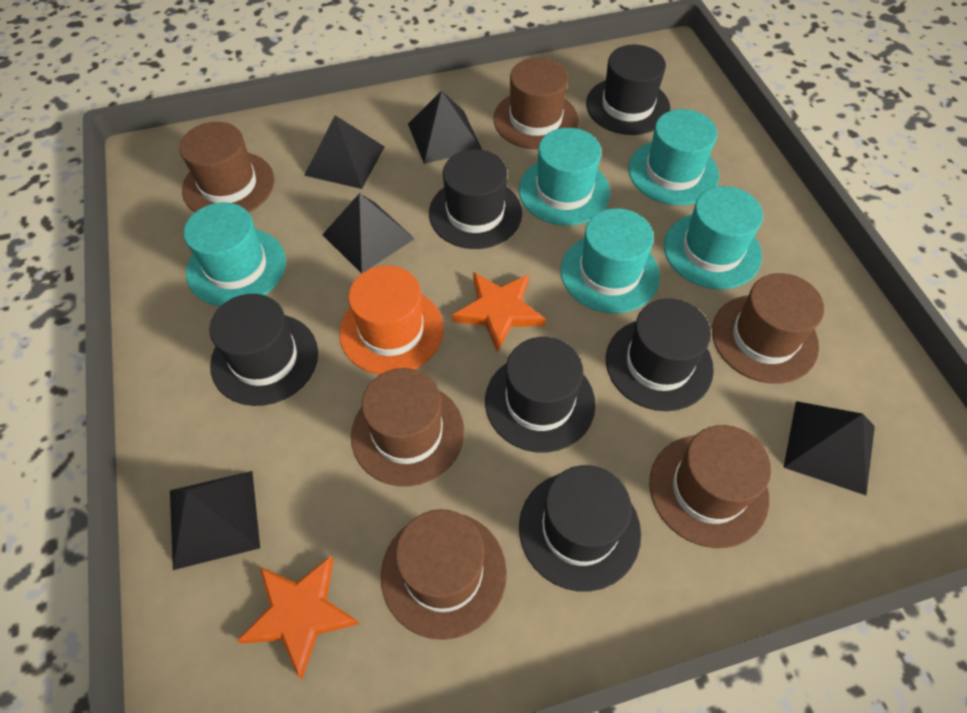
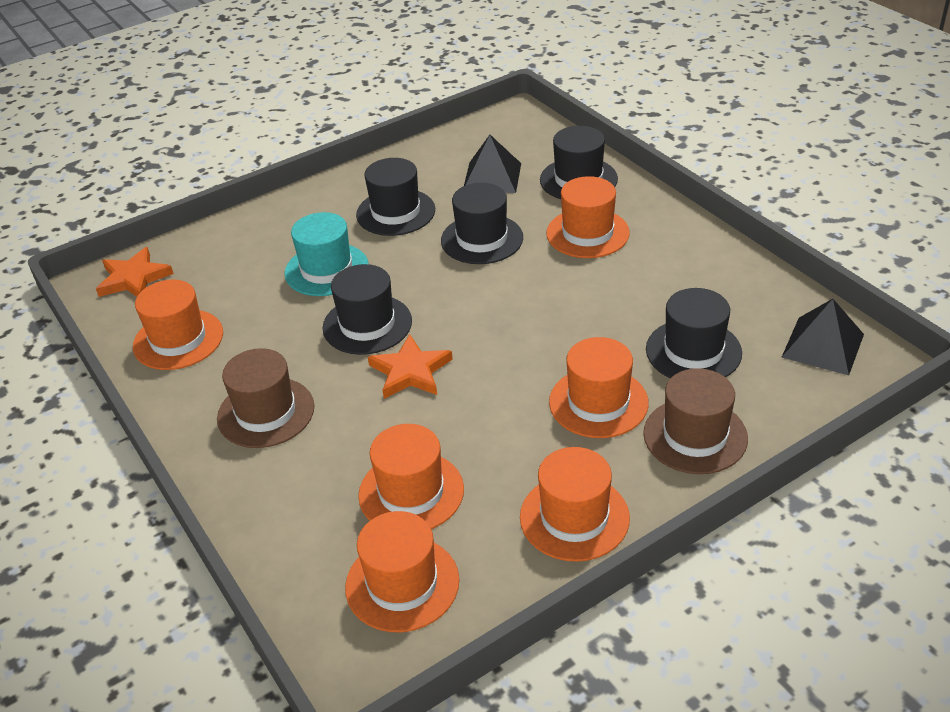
black hat: 6 -> 5
black pyramid: 5 -> 2
brown hat: 6 -> 2
orange hat: 1 -> 6
turquoise hat: 5 -> 1

